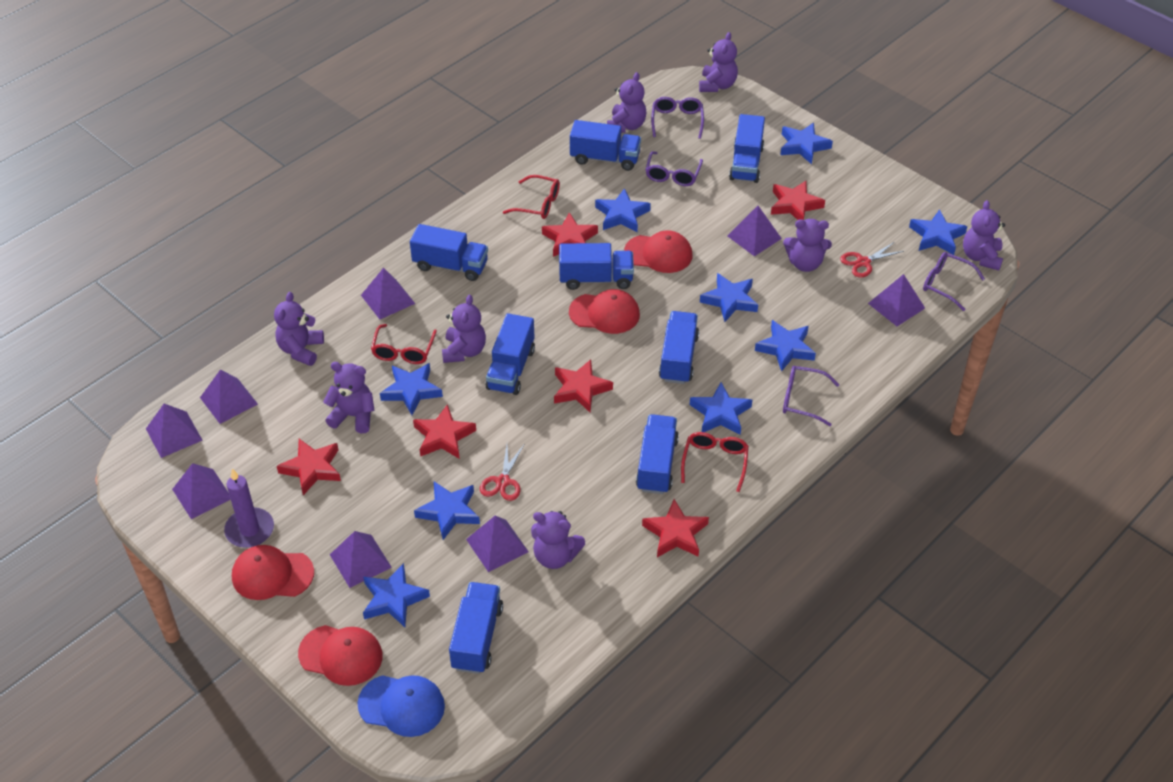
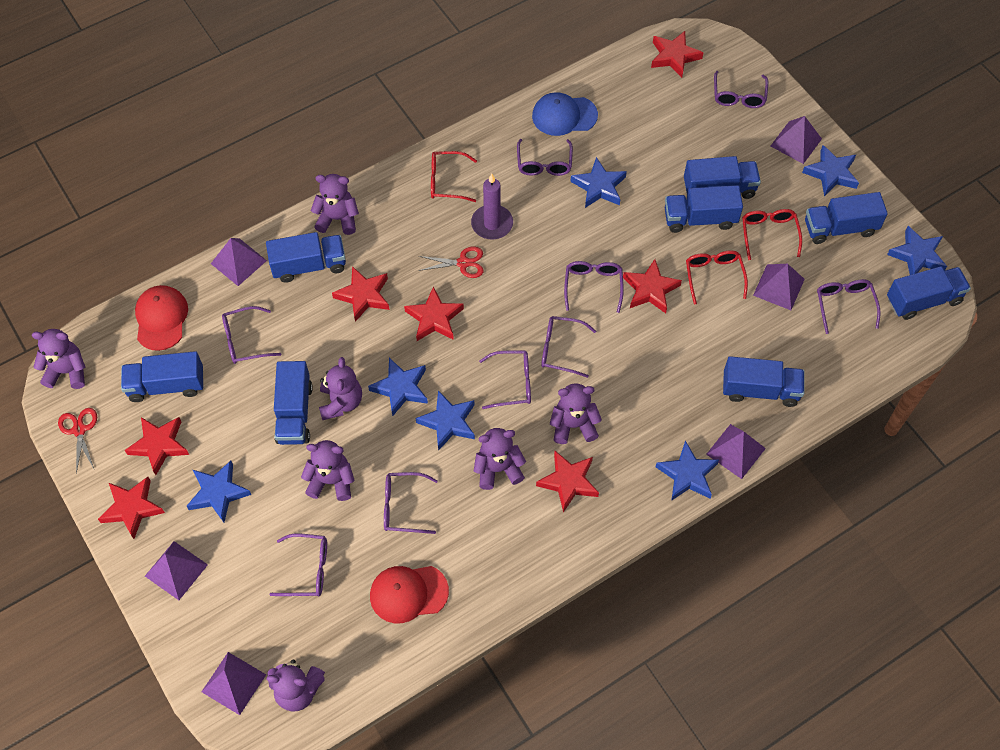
blue star: 9 -> 7
purple glasses: 4 -> 9
purple pyramid: 8 -> 6
purple teddy bear: 8 -> 7
red cap: 4 -> 2
red star: 6 -> 7

